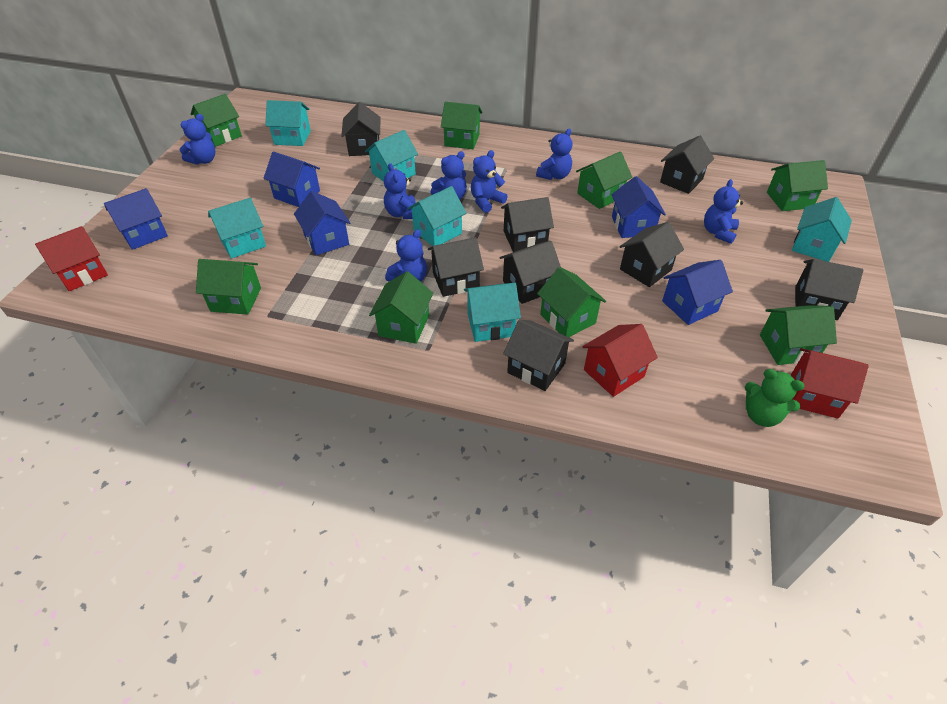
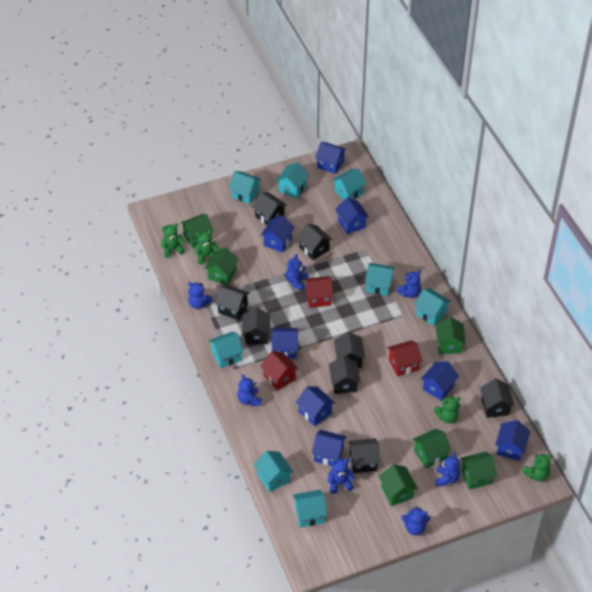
blue house: 5 -> 8
green house: 8 -> 6
green teddy bear: 1 -> 4
turquoise house: 6 -> 8

